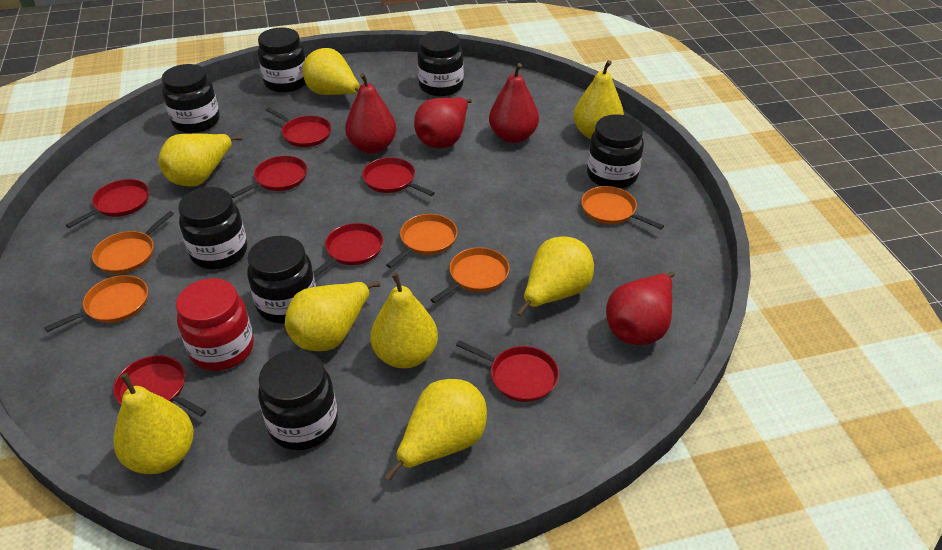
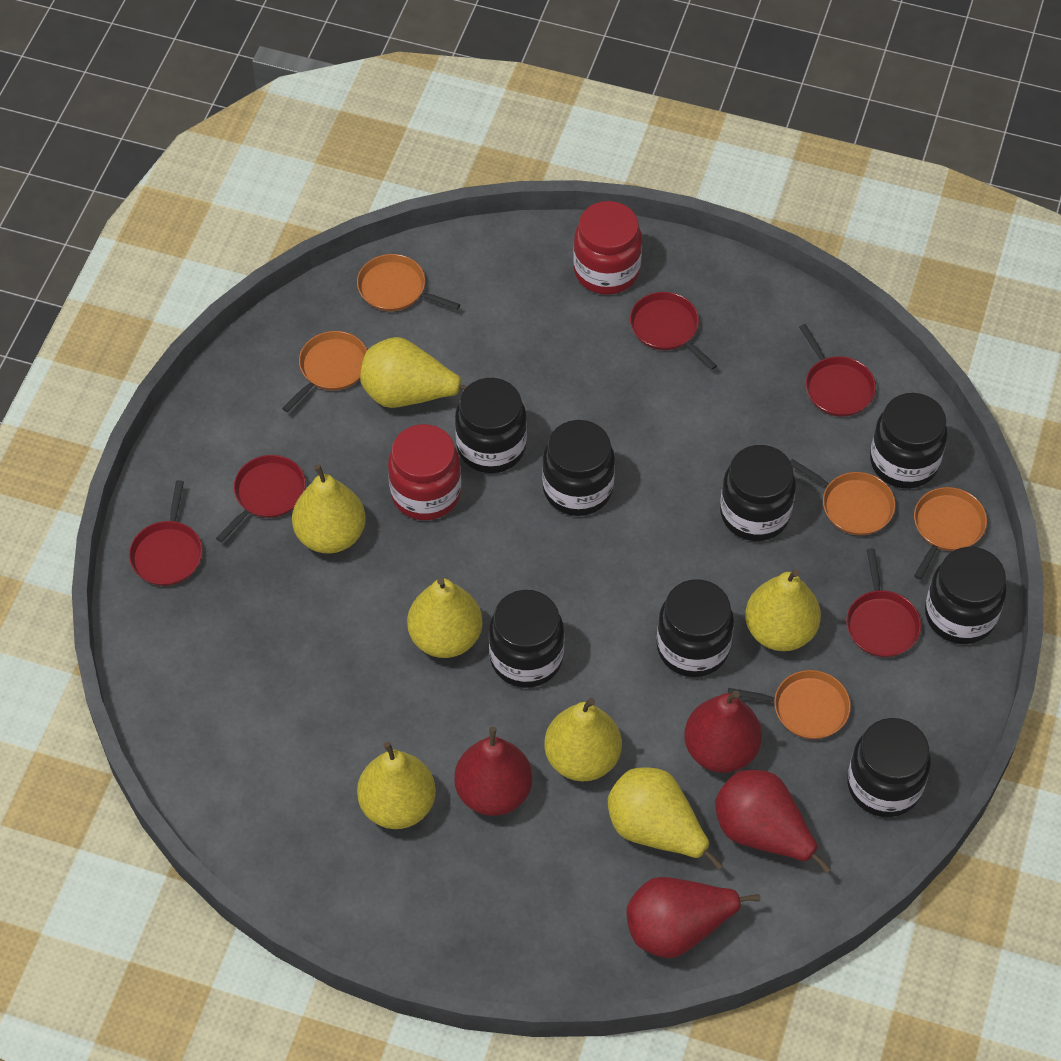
black jar: 7 -> 8
red jar: 1 -> 2
red pan: 7 -> 5
yellow pear: 8 -> 7

